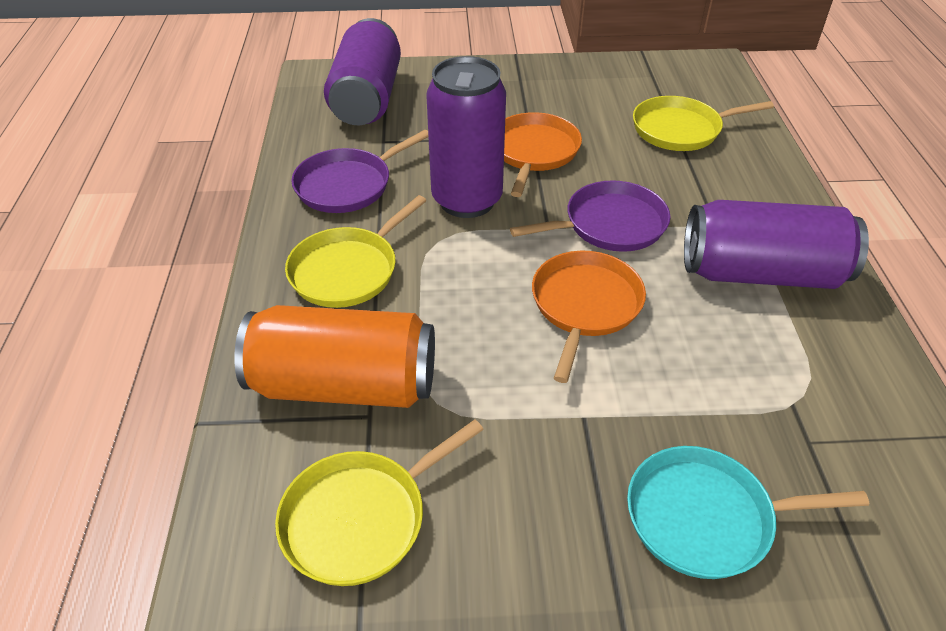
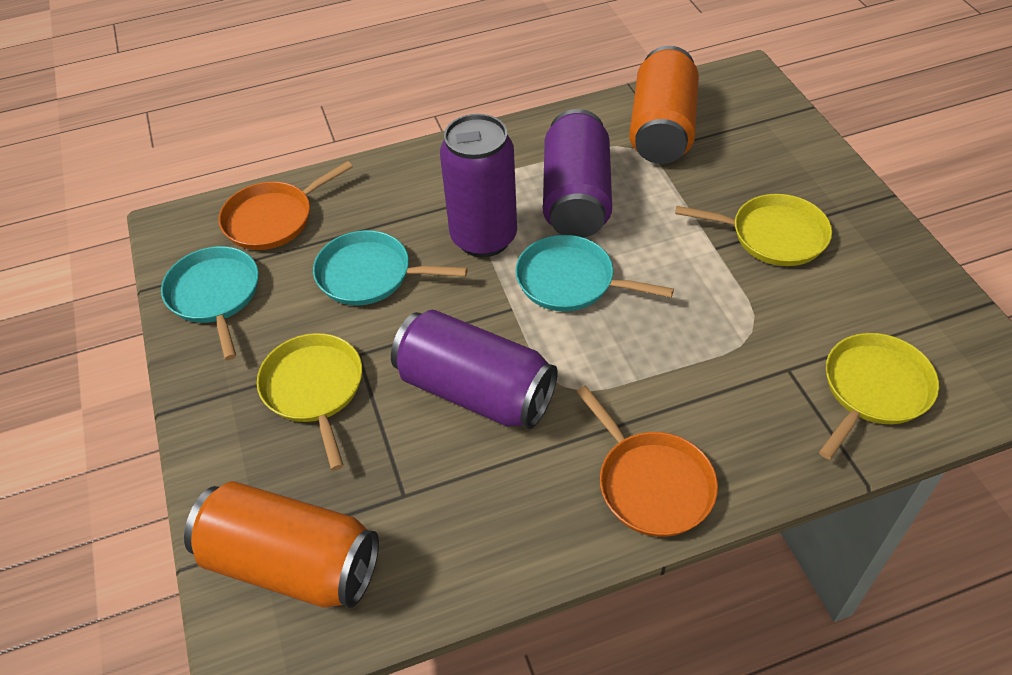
orange can: 1 -> 2
purple pan: 2 -> 0
turquoise pan: 1 -> 3

